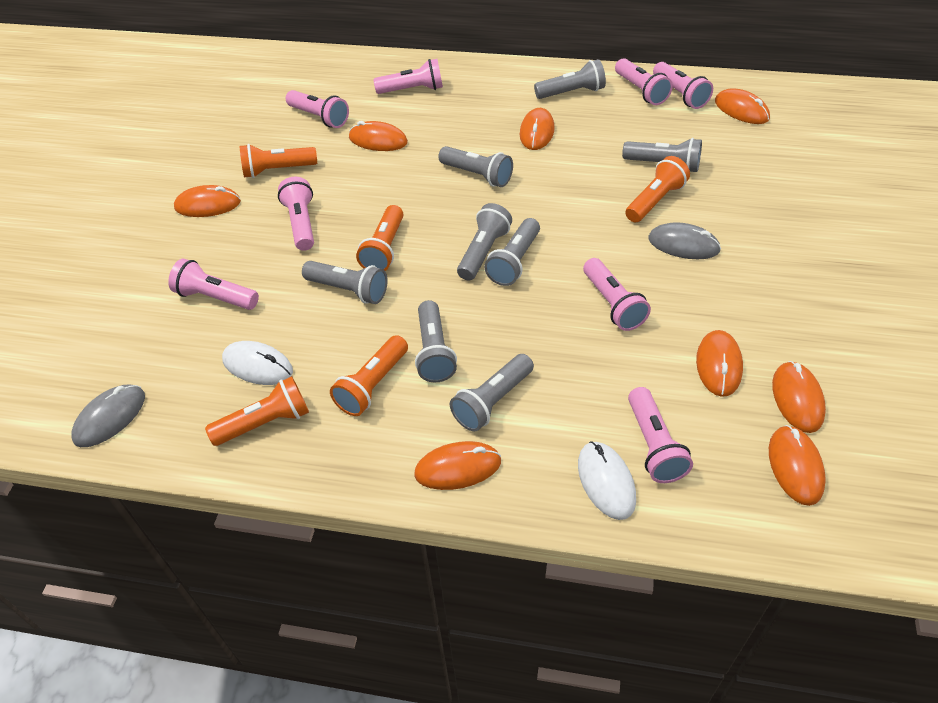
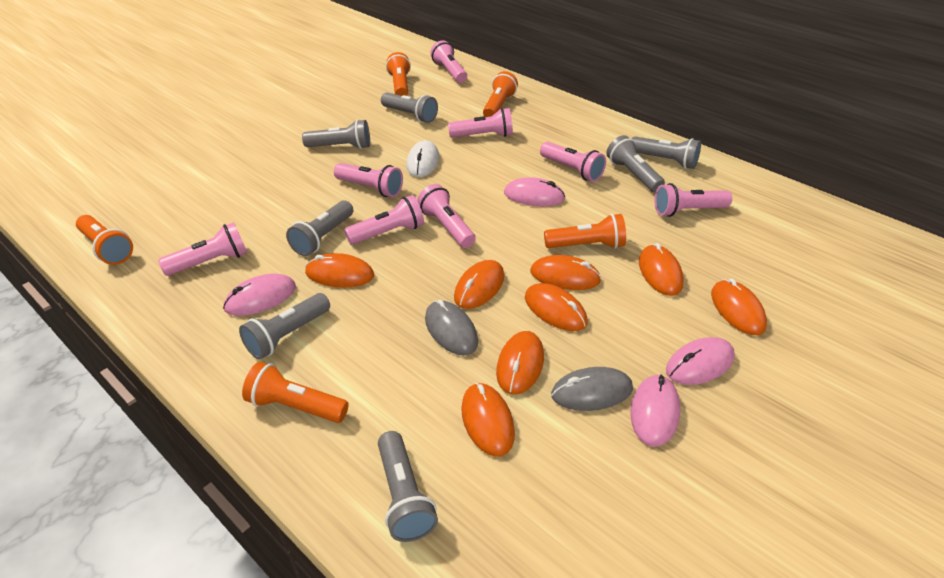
grey flashlight: 8 -> 7
pink mouse: 0 -> 4
white mouse: 2 -> 1

